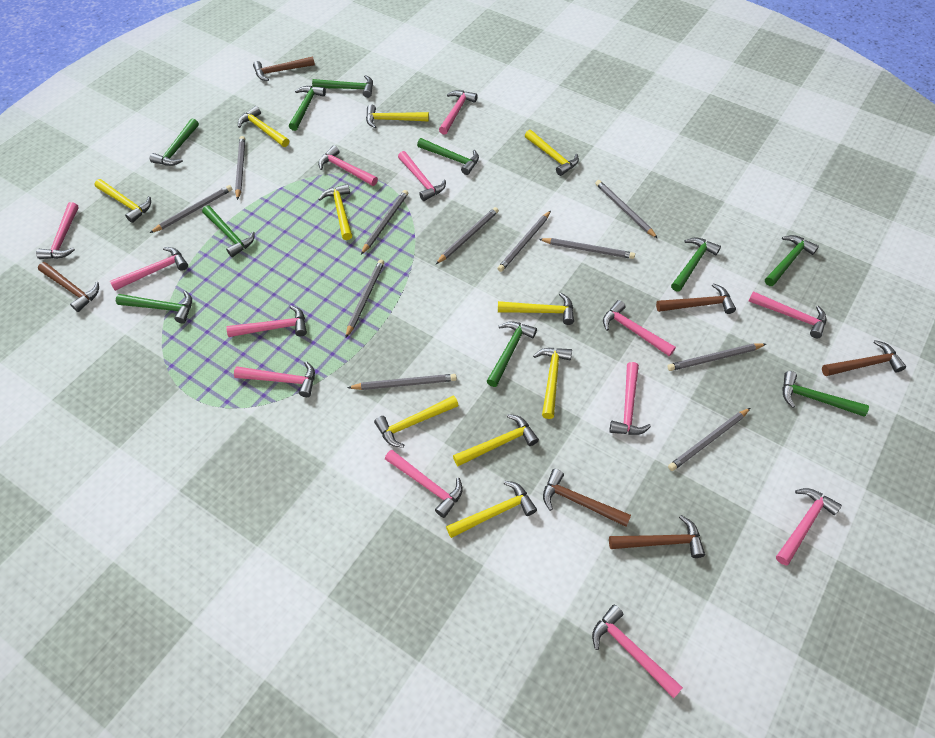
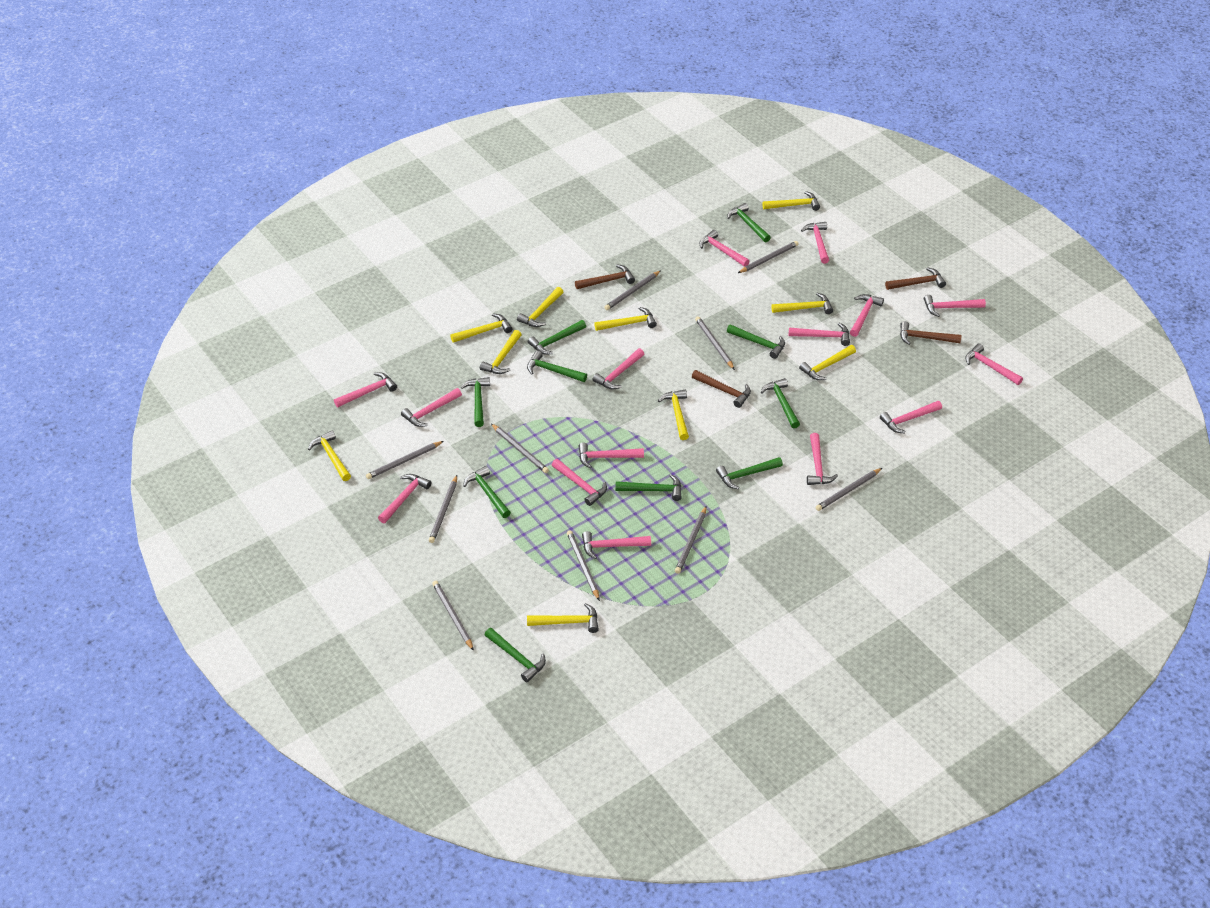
brown hammer: 6 -> 4
grey pencil: 11 -> 10
pink hammer: 13 -> 15

